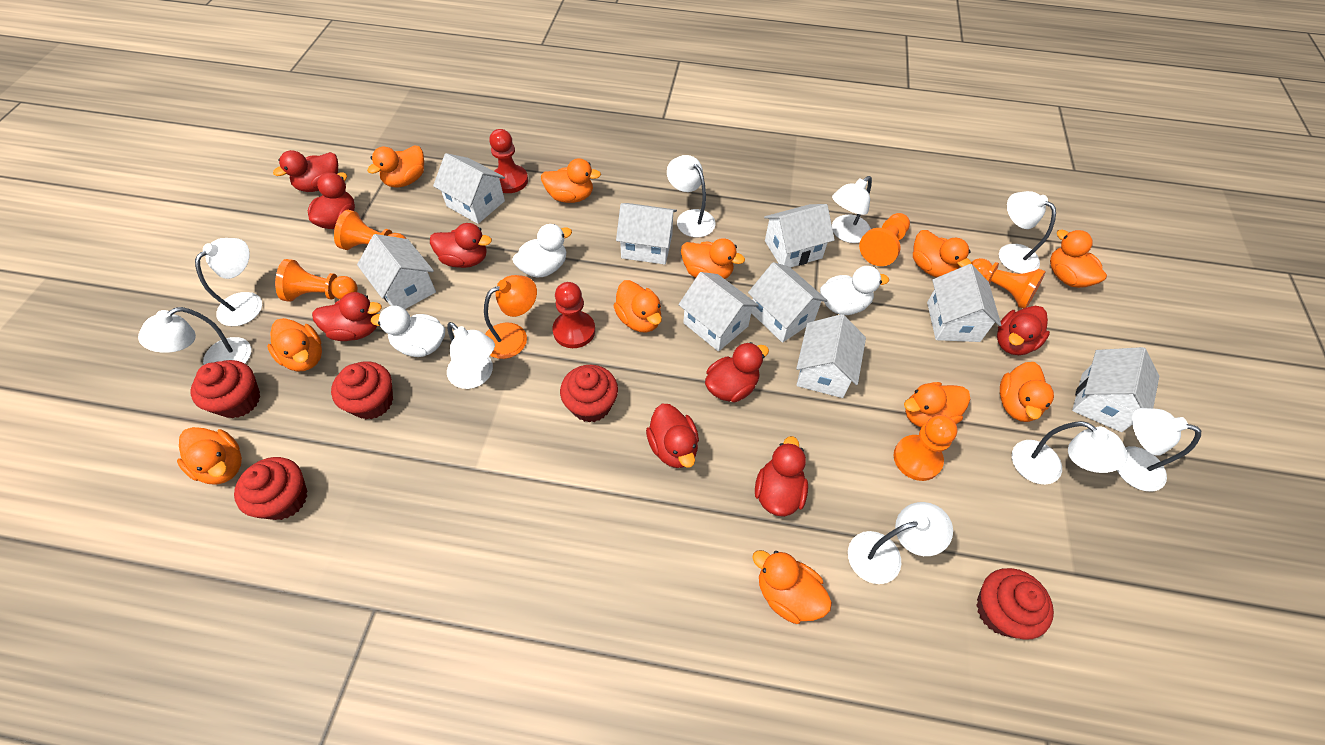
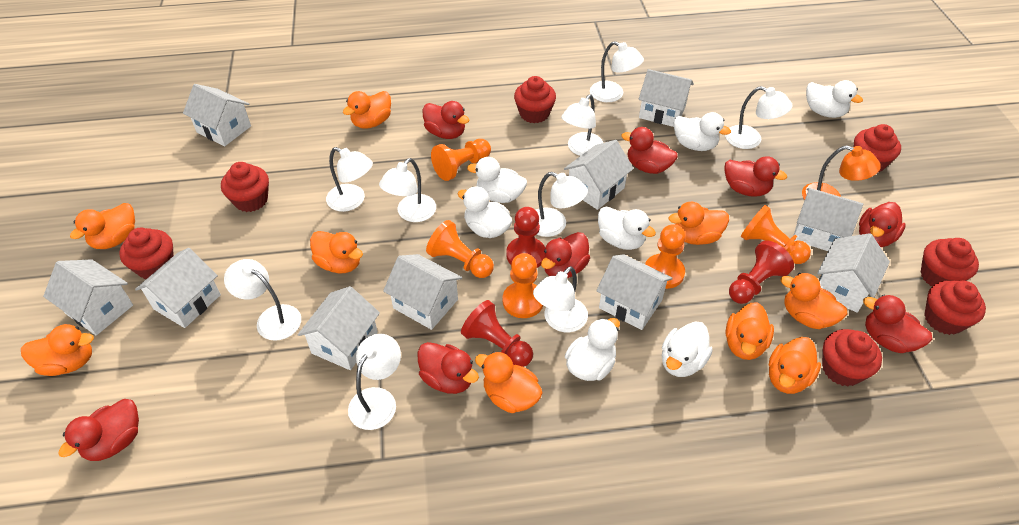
orange duck: 11 -> 9
red cupcake: 5 -> 7
red pawn: 2 -> 3
white duck: 3 -> 7
white house: 9 -> 10

